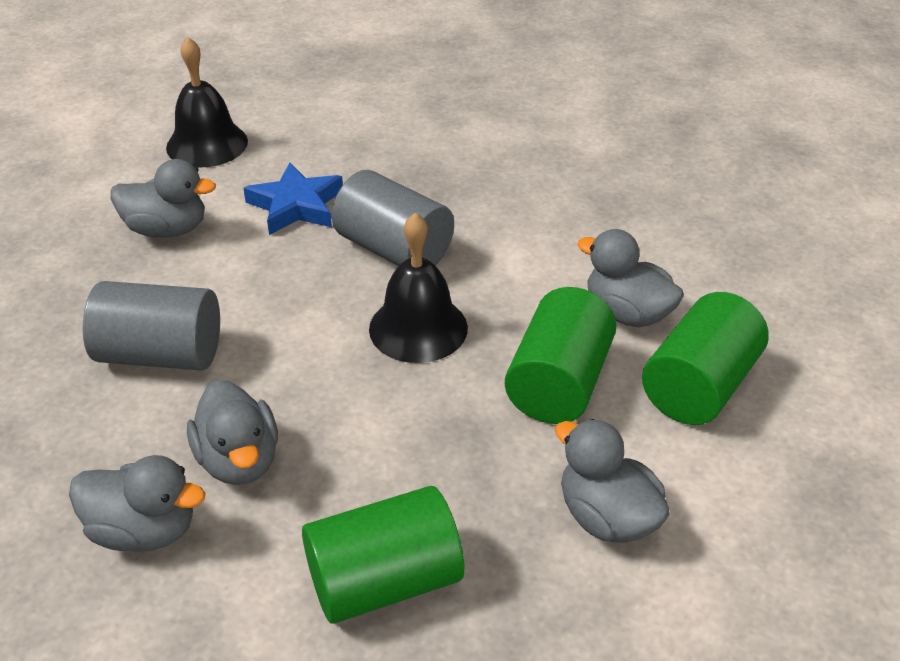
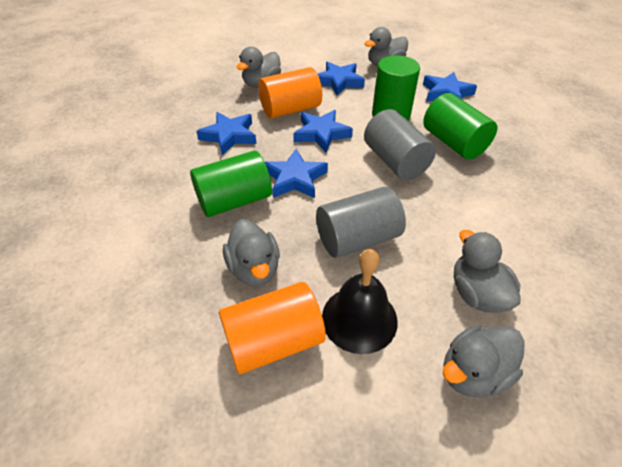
black bell: 2 -> 1
blue star: 1 -> 5
orange cylinder: 0 -> 2

